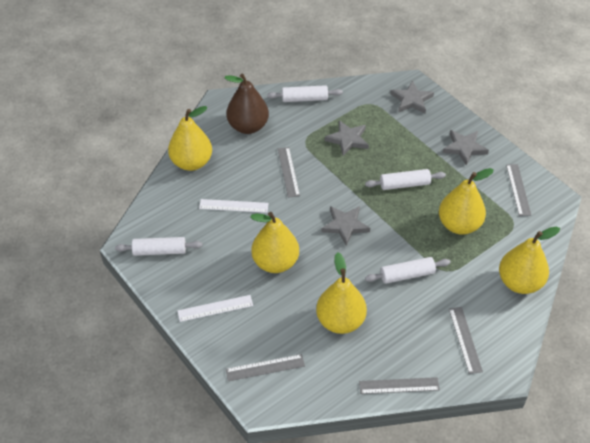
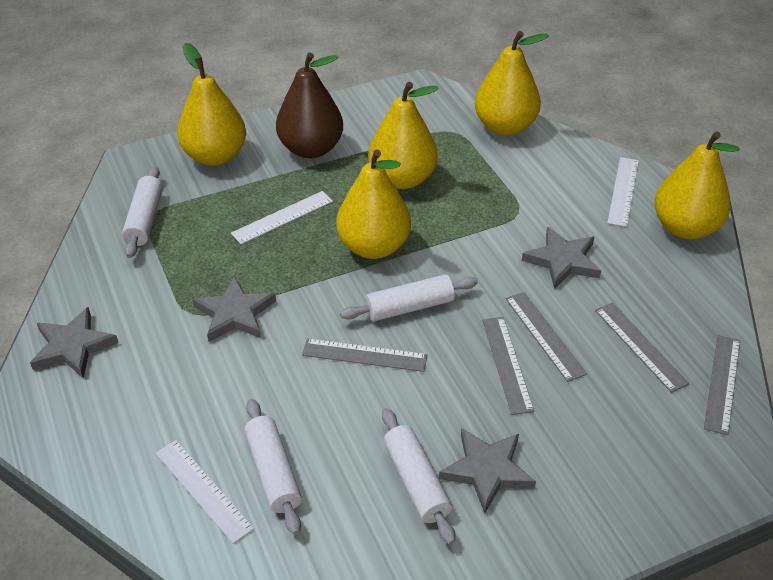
white ruler: 2 -> 3

